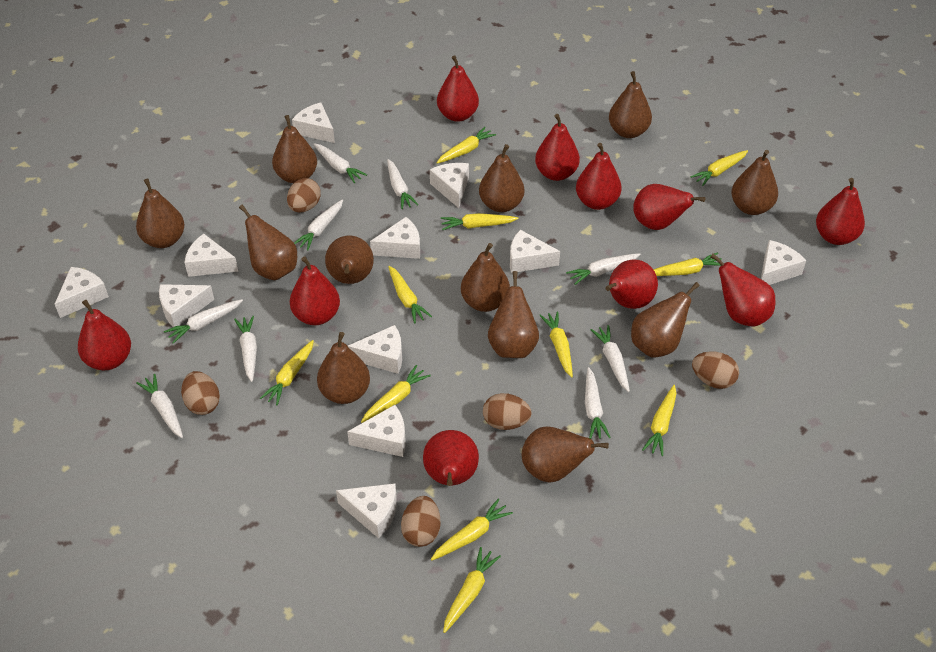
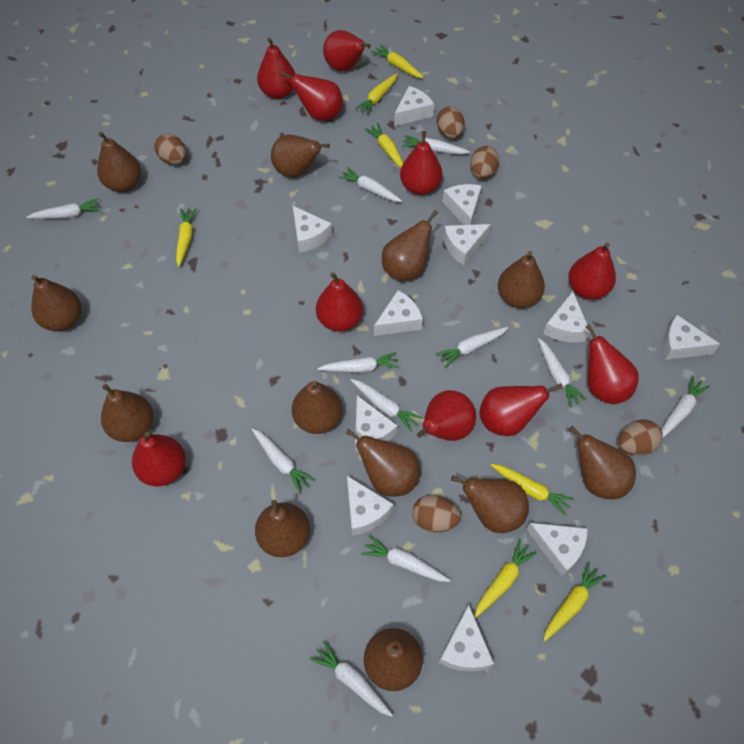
white carrot: 9 -> 11
yellow carrot: 11 -> 7

